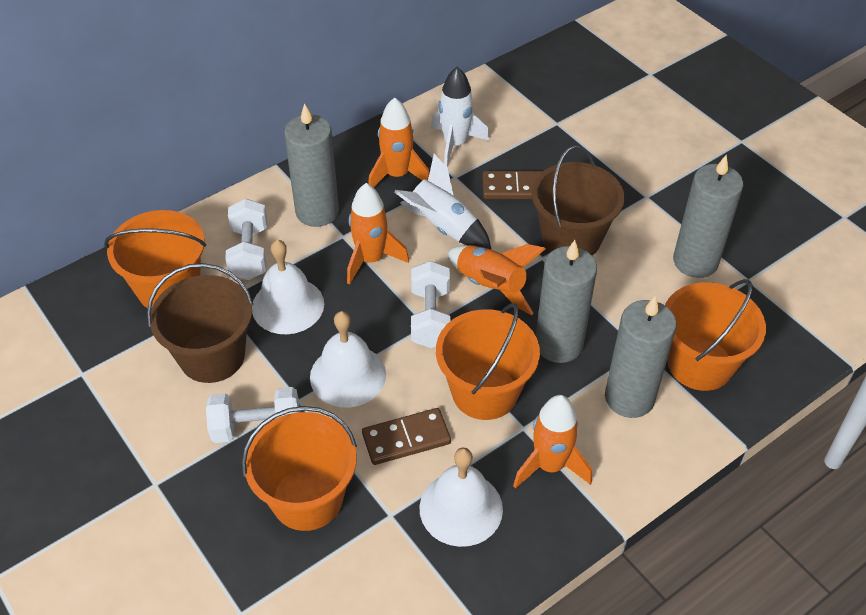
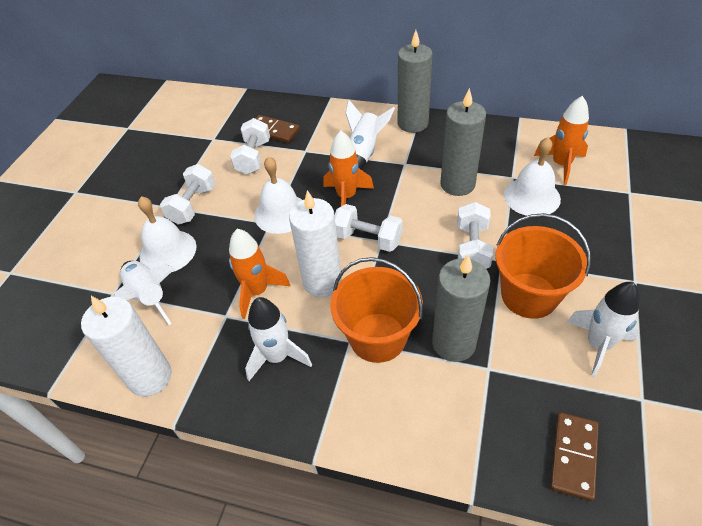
brown bucket: 2 -> 0
grey candle: 4 -> 3
orange bucket: 4 -> 2
orange rocket: 4 -> 3
white candle: 0 -> 2
white dumbbell: 3 -> 4
white rocket: 2 -> 4

